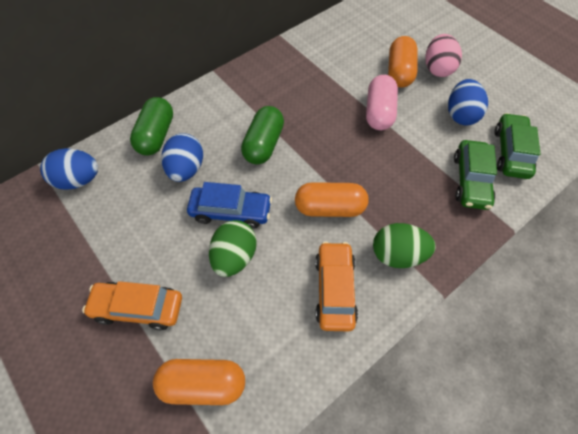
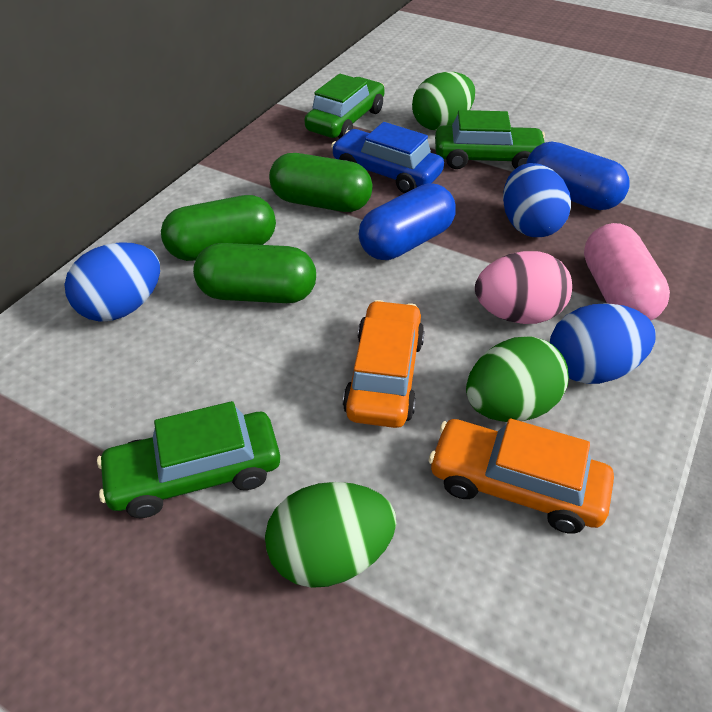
blue capsule: 0 -> 2
green capsule: 2 -> 3
green car: 2 -> 3
green egg: 2 -> 3
orange capsule: 3 -> 0

